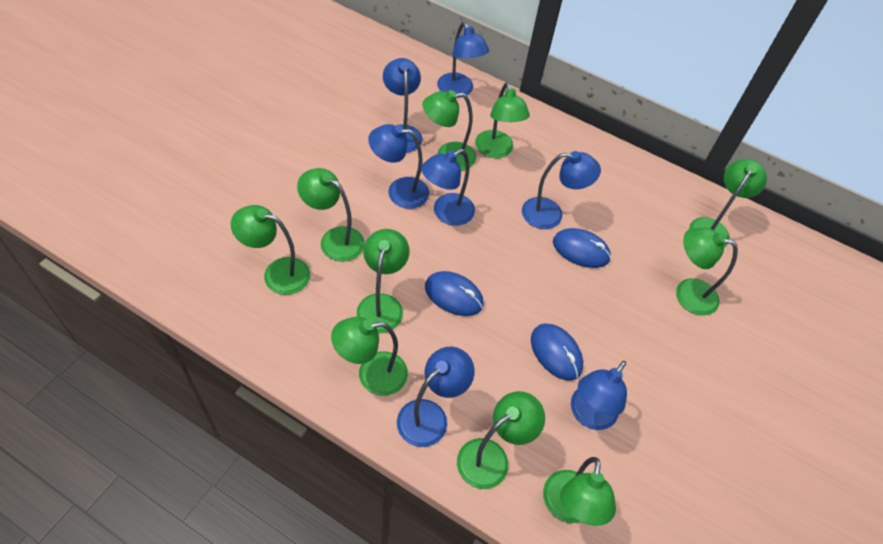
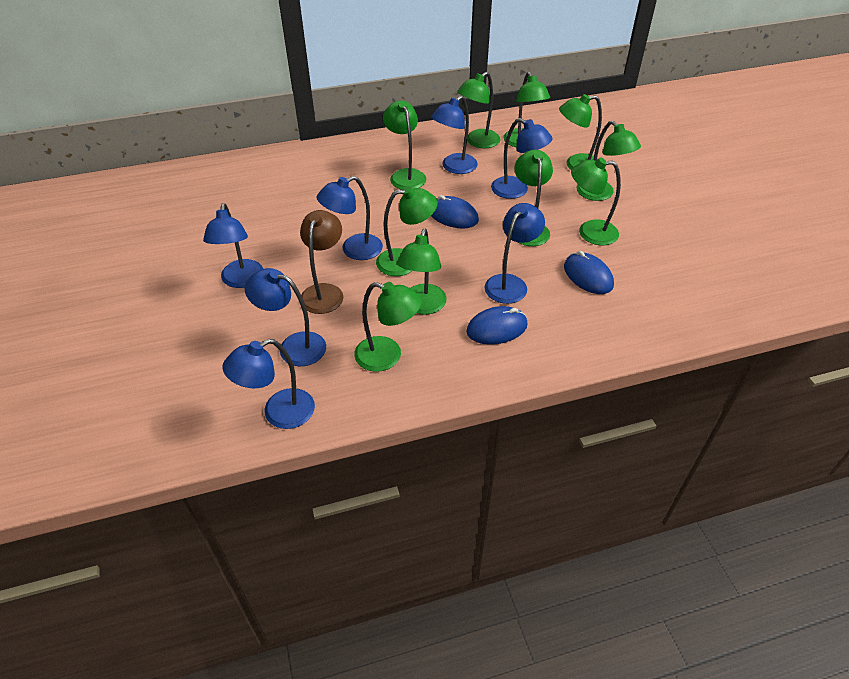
brown lamp: 0 -> 1

